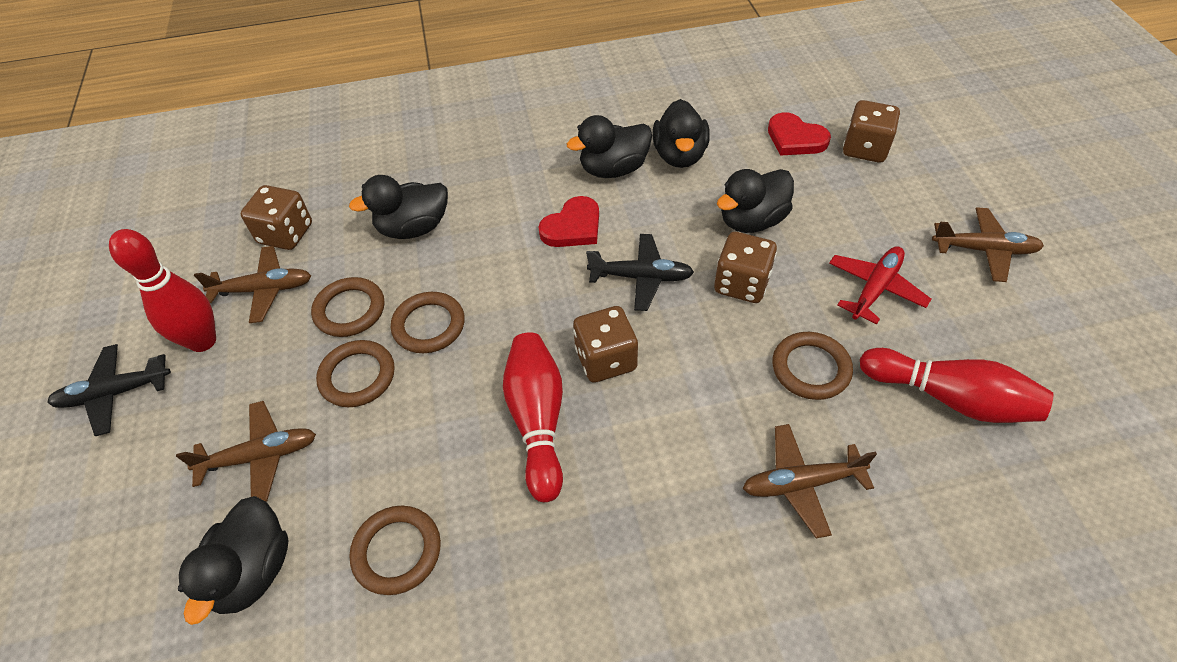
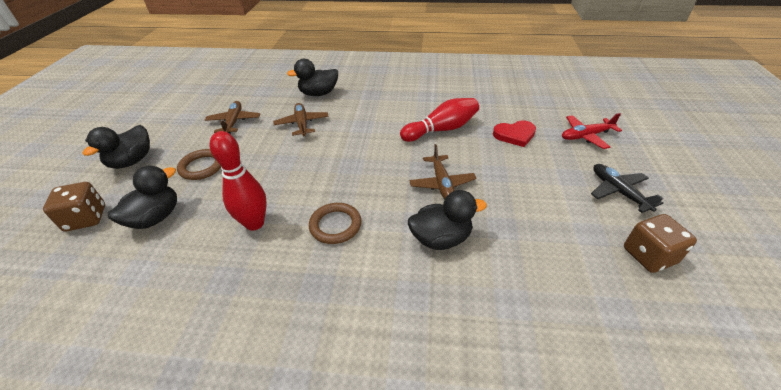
black duck: 5 -> 4
black plane: 2 -> 1
brown dice: 4 -> 2
brown plane: 4 -> 3
brown ring: 5 -> 2
red bowling pin: 3 -> 2
red heart: 2 -> 1

